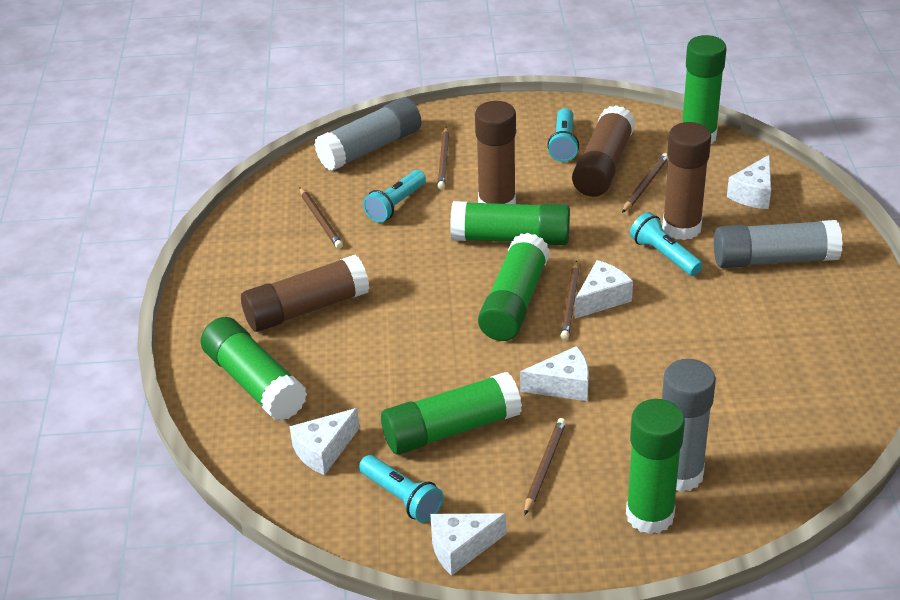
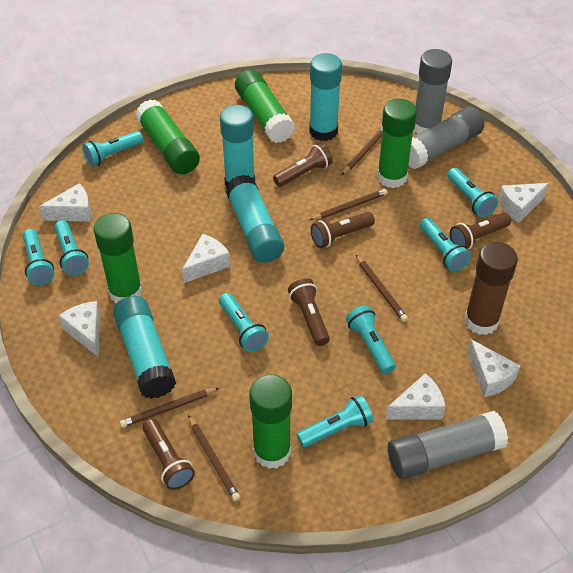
brown flashlight: 0 -> 5
brown glue stick: 4 -> 1
green glue stick: 6 -> 5
turquoise flashlight: 4 -> 8
turquoise glue stick: 0 -> 4
white cheese: 5 -> 6

